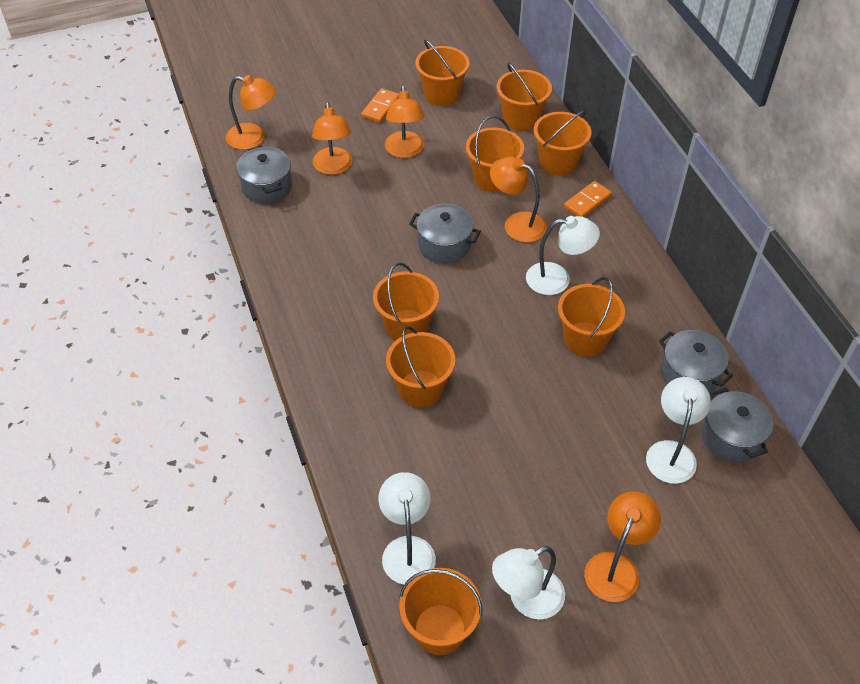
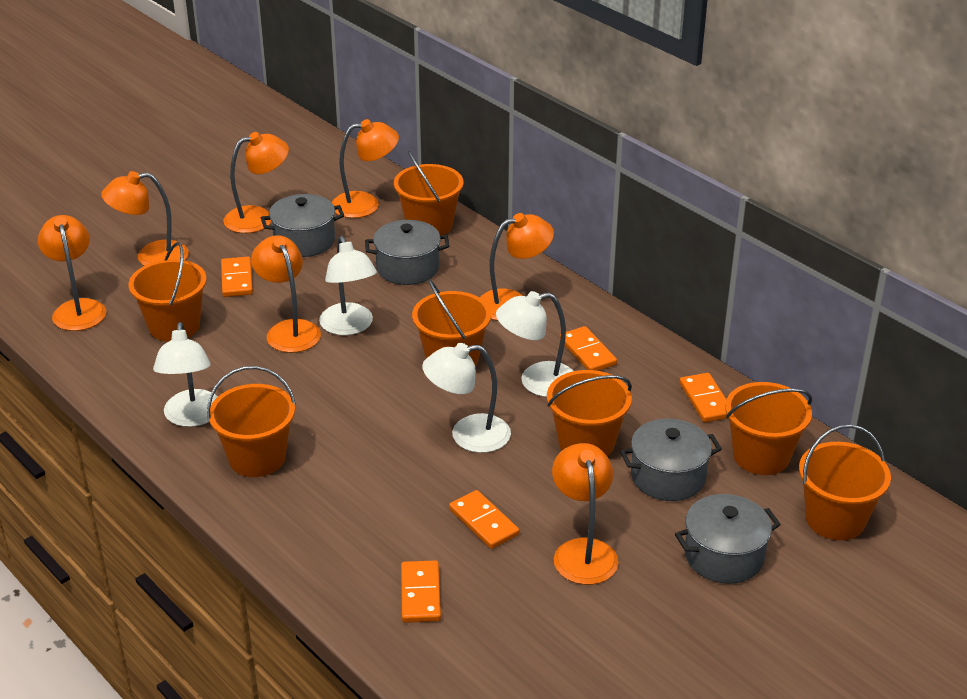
orange bucket: 8 -> 7
orange domino: 2 -> 5
orange lamp: 5 -> 7

